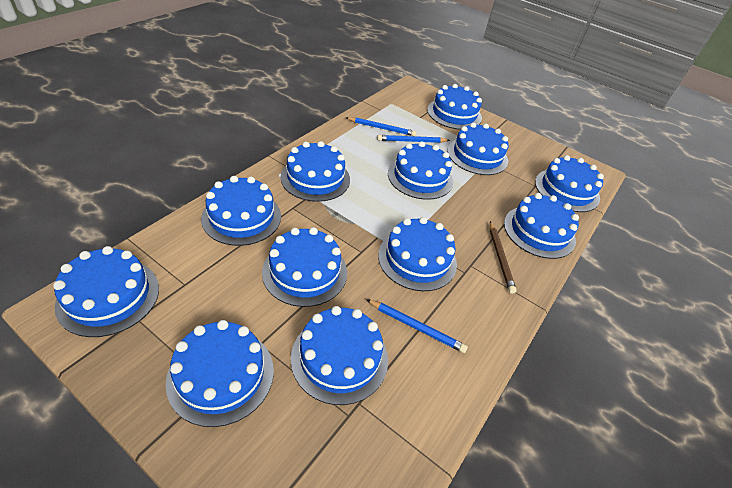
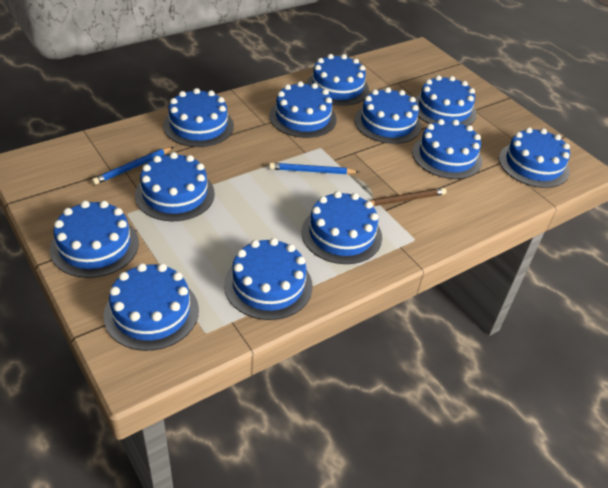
blue pencil: 3 -> 2

